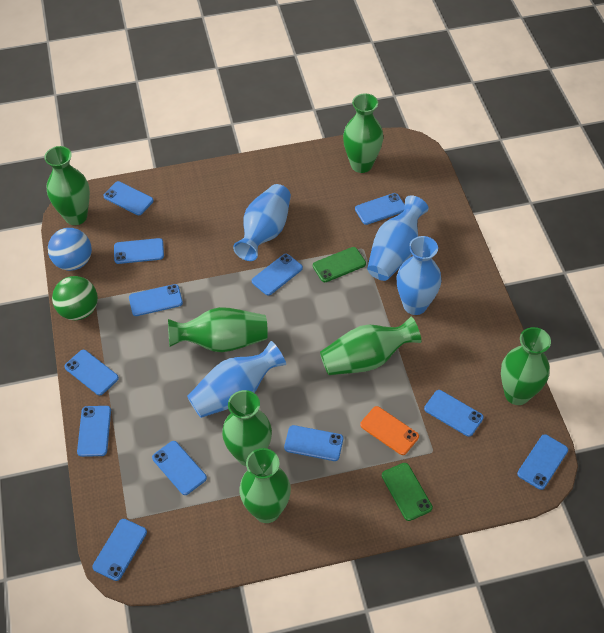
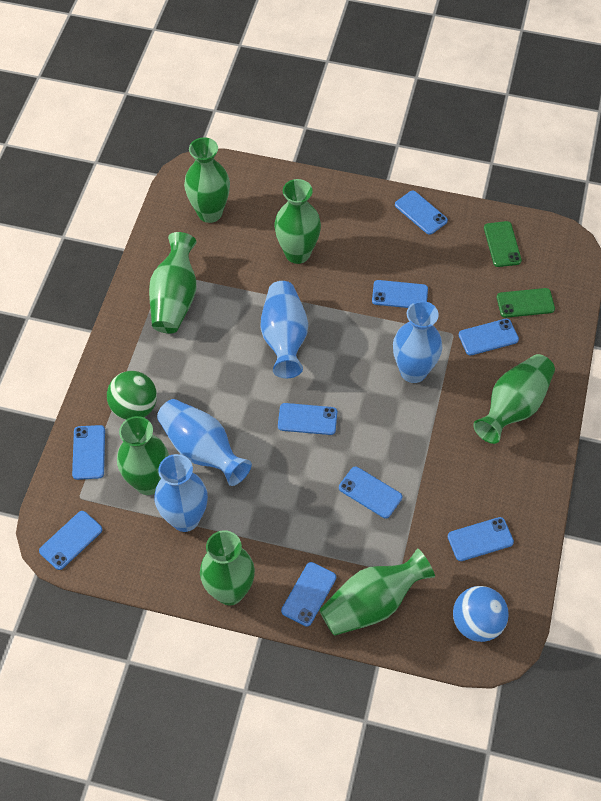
blue phone: 12 -> 9
orange phone: 1 -> 0

